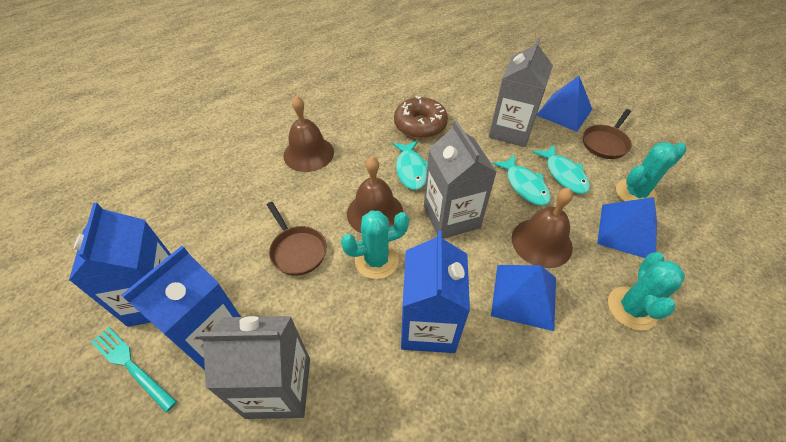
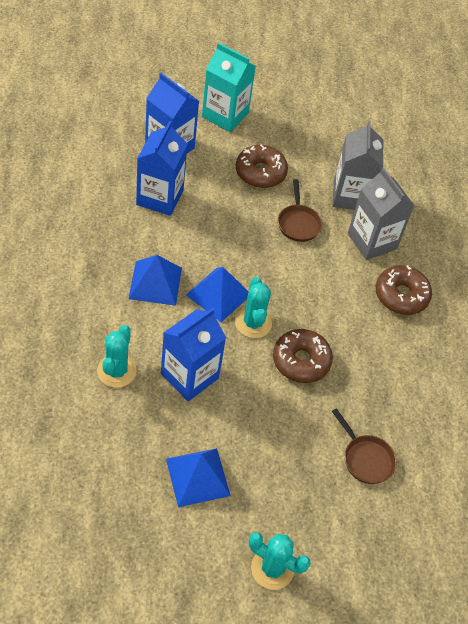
brown bell: 3 -> 0
brown donut: 1 -> 3
grey carton: 3 -> 2
turquoise carton: 0 -> 1
turquoise fish: 3 -> 0
turquoise fork: 1 -> 0

